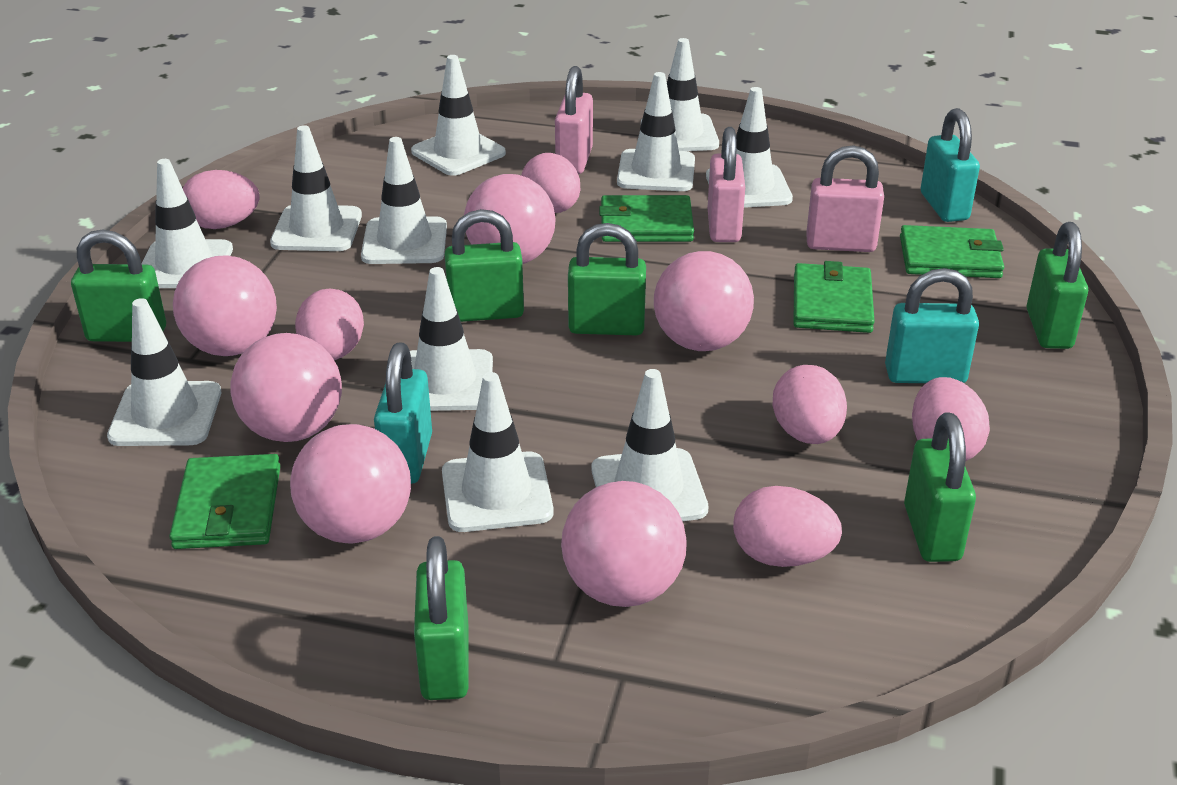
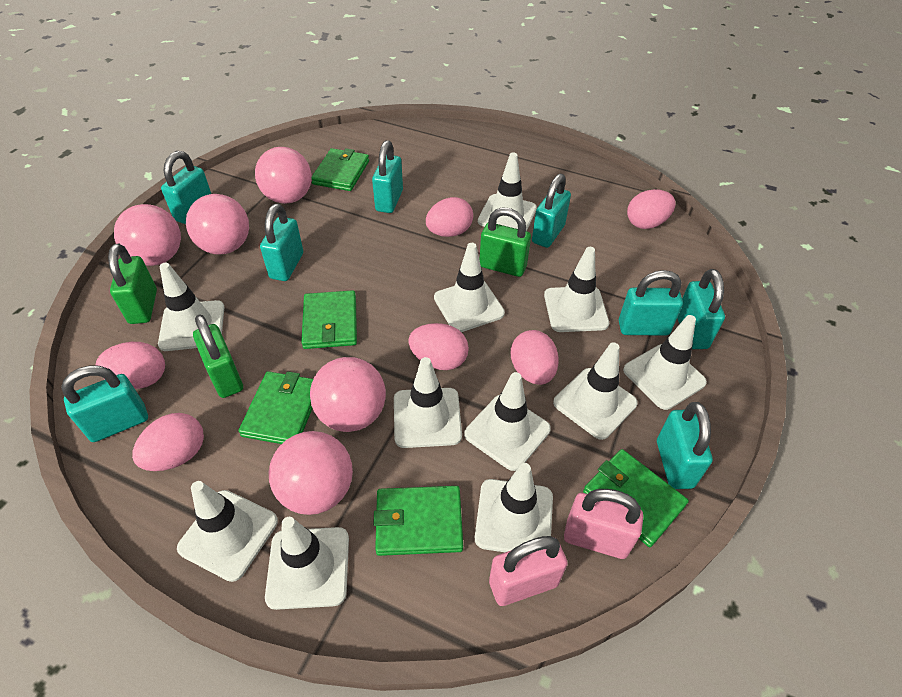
green padlock: 6 -> 3
green wallet: 4 -> 5
pink ball: 6 -> 5
pink padlock: 3 -> 2
turquoise padlock: 3 -> 8

